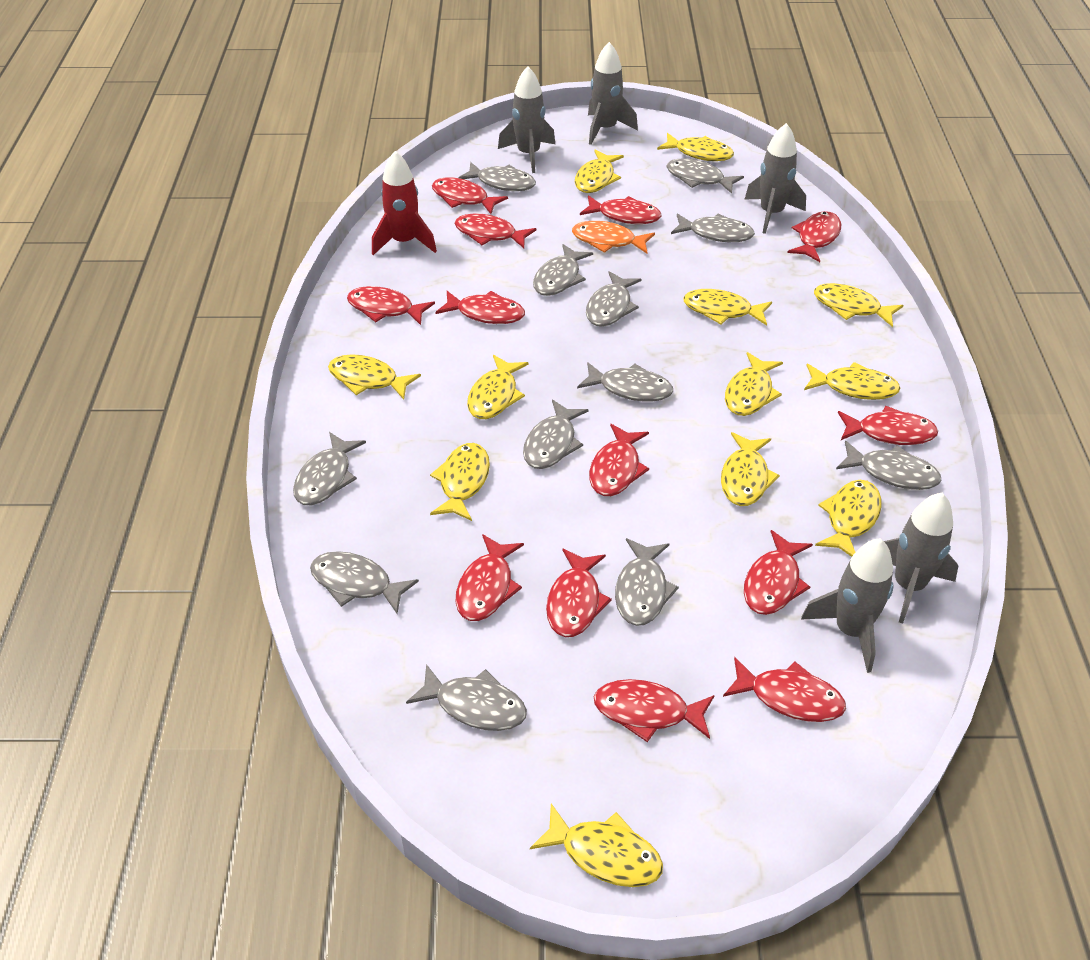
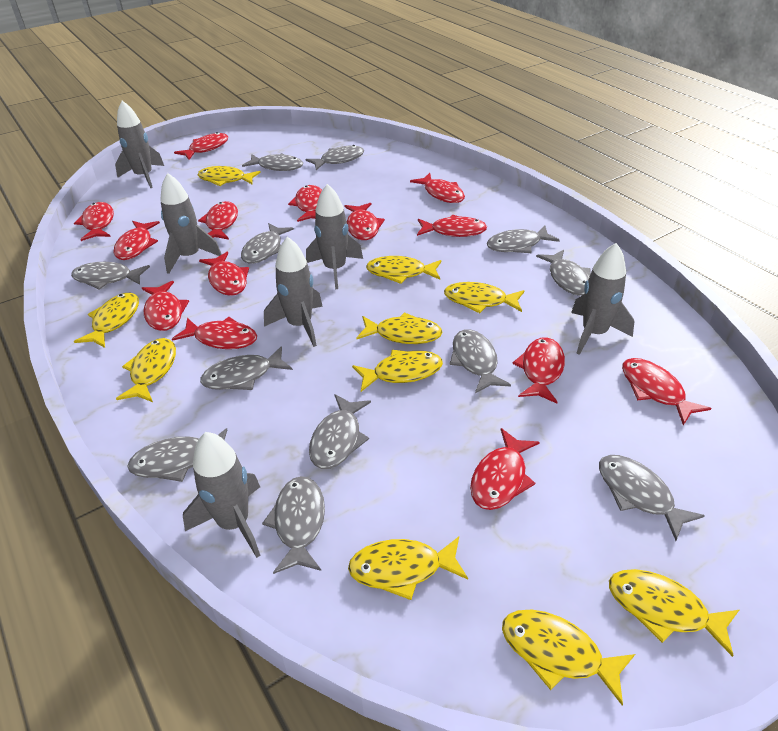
grey rocket: 5 -> 6
orange fish: 1 -> 0
red fish: 13 -> 14
red rocket: 1 -> 0
yellow fish: 12 -> 10

